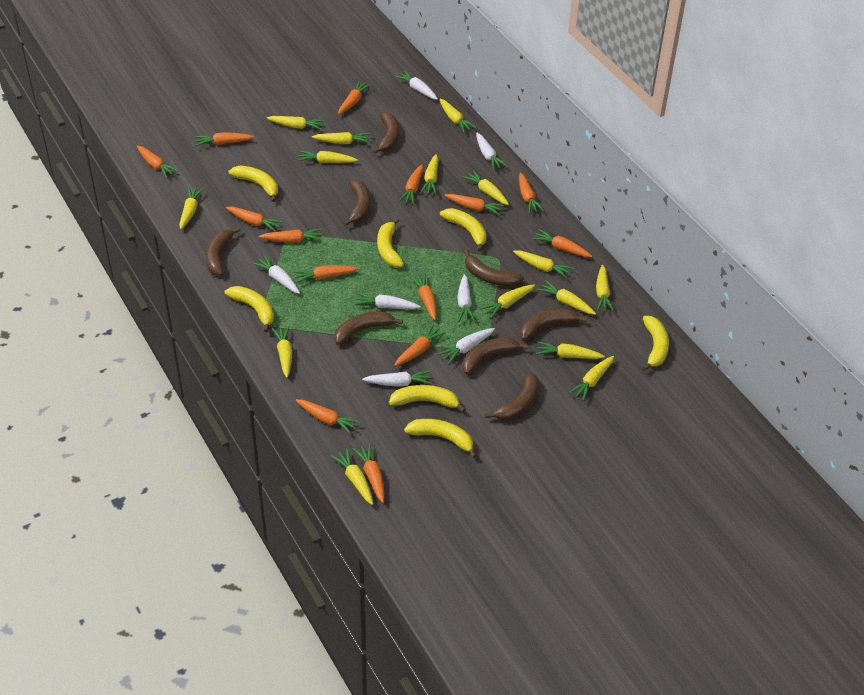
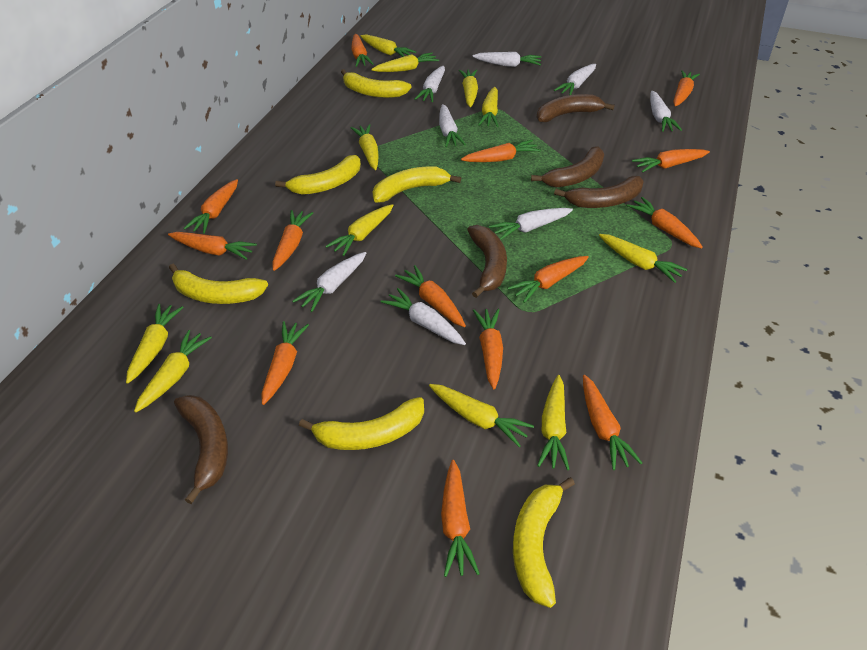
brown banana: 8 -> 5
white carrot: 7 -> 8
yellow banana: 7 -> 6
yellow carrot: 15 -> 11

